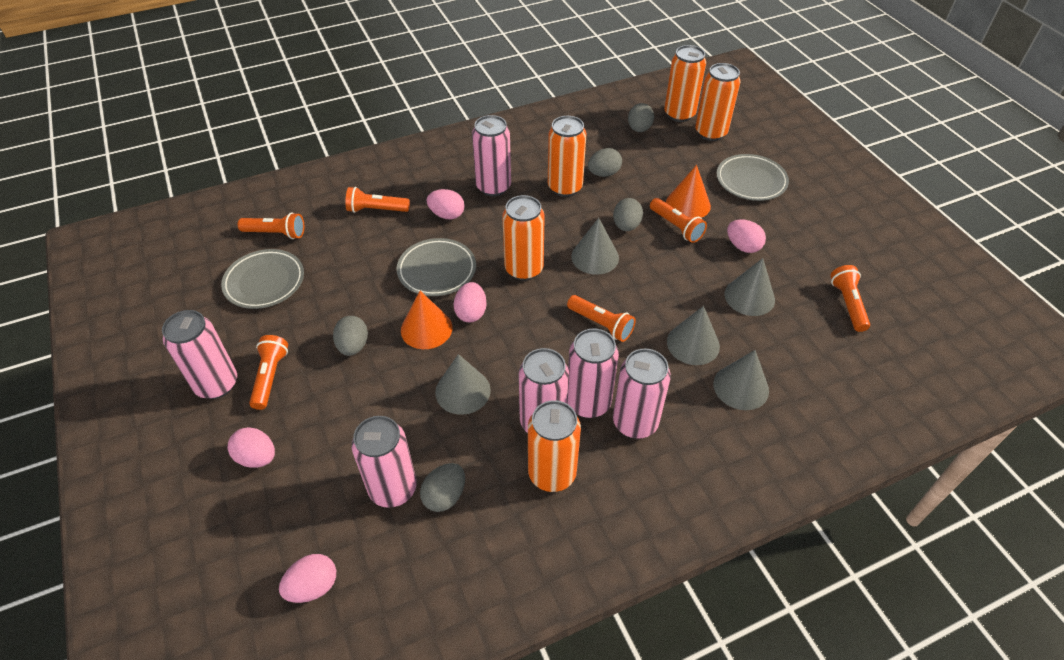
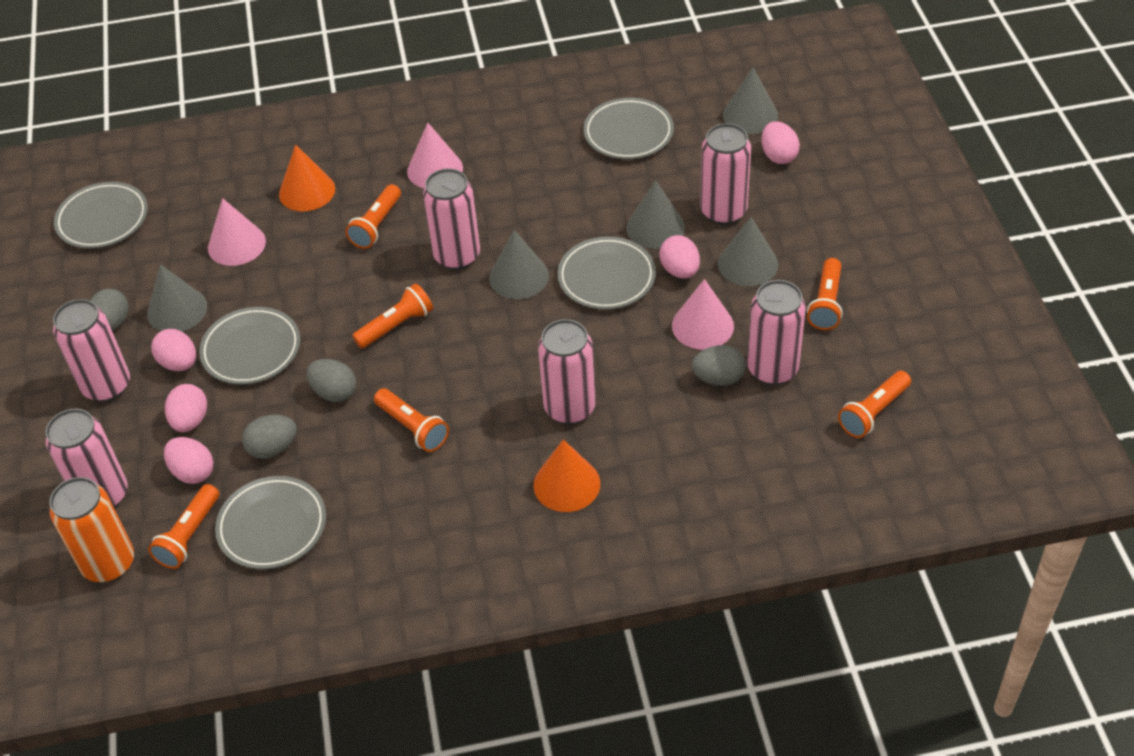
grey egg: 5 -> 4
grey plate: 3 -> 5
orange can: 5 -> 1
pink cone: 0 -> 3

